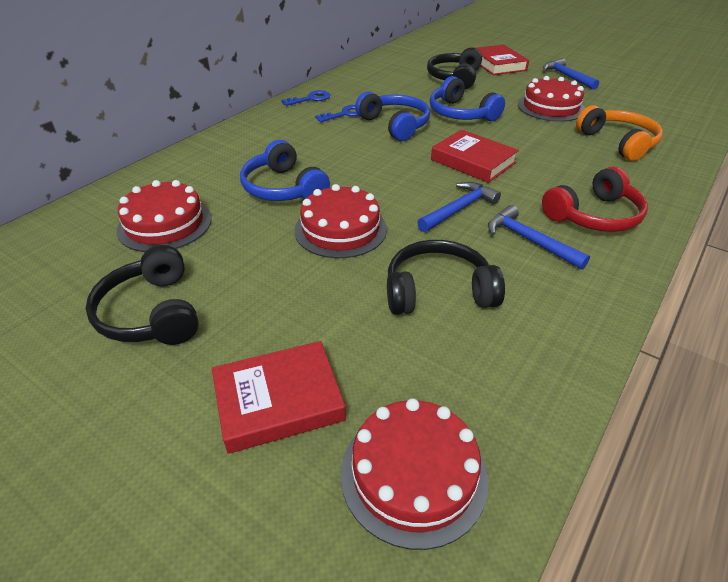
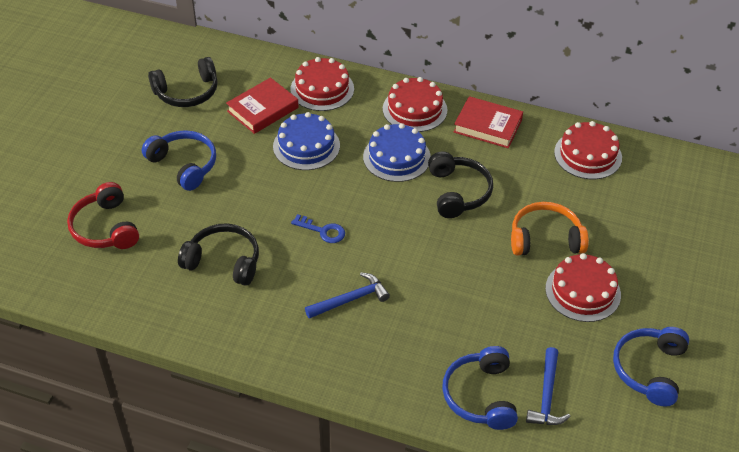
blue cake: 0 -> 2
blue hammer: 3 -> 2
blue key: 2 -> 1
red book: 3 -> 2

